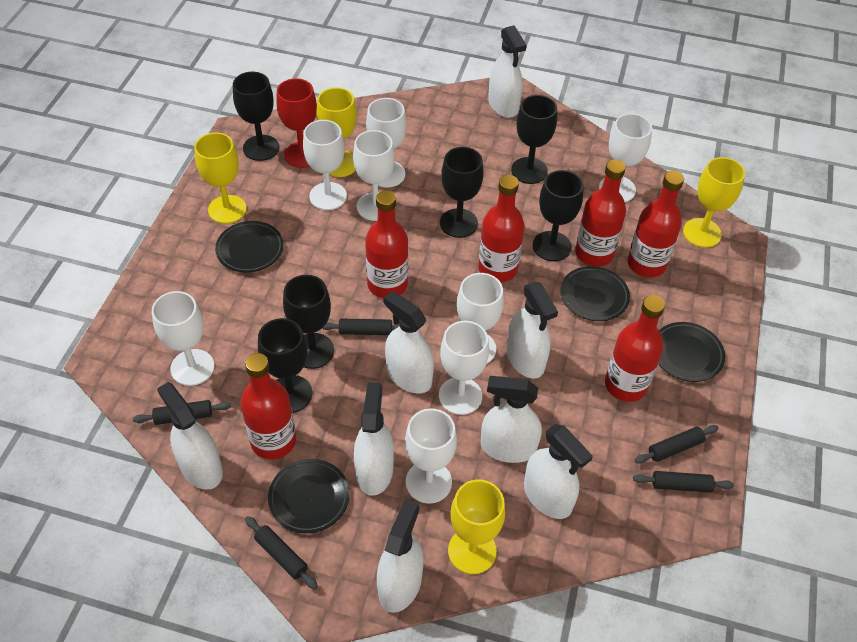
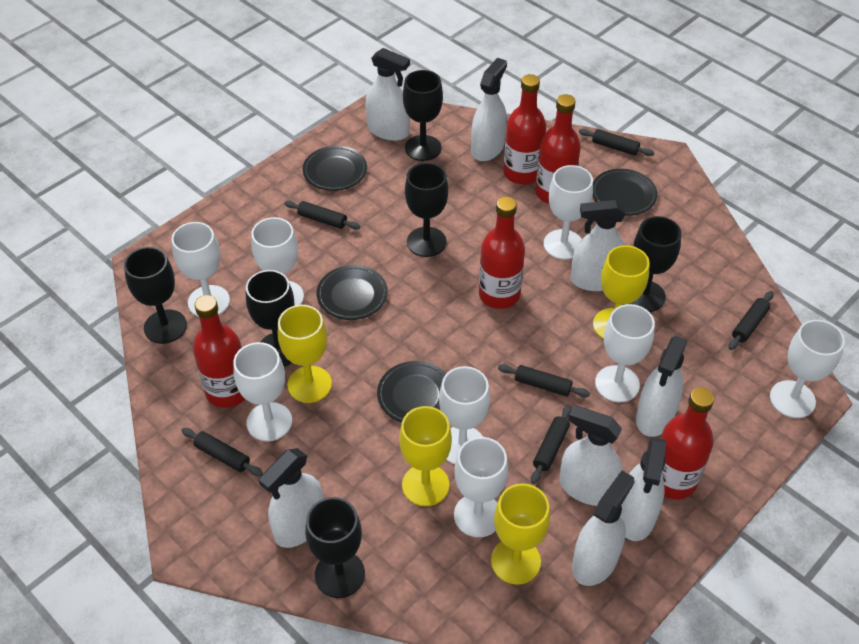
black rolling pin: 5 -> 6
red bottle: 6 -> 5
red goblet: 1 -> 0

